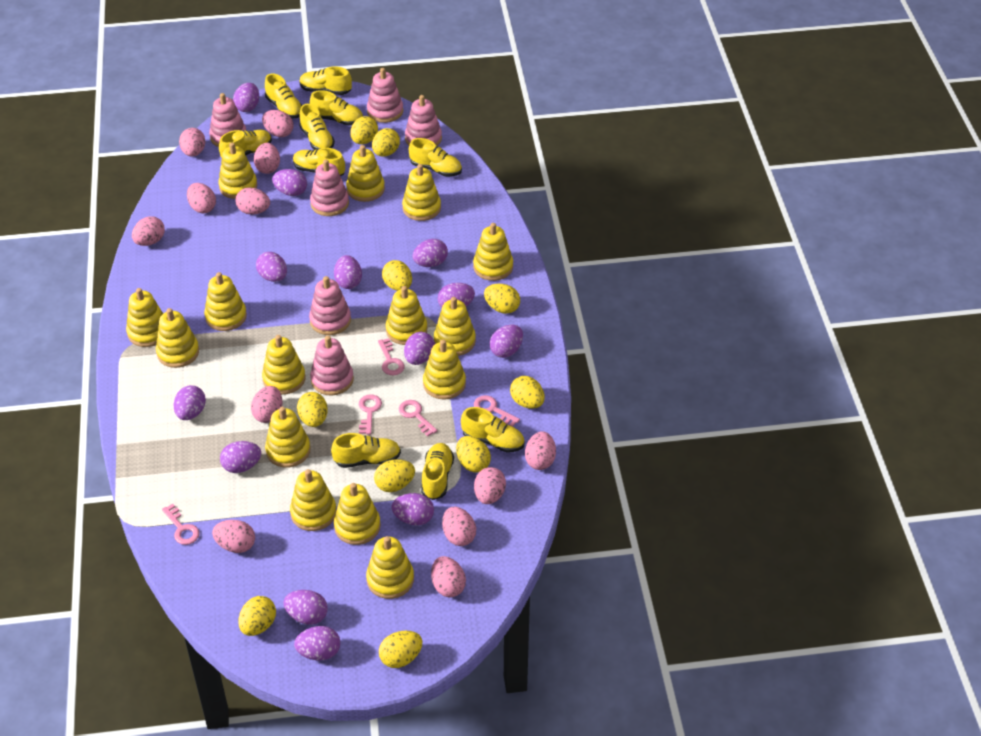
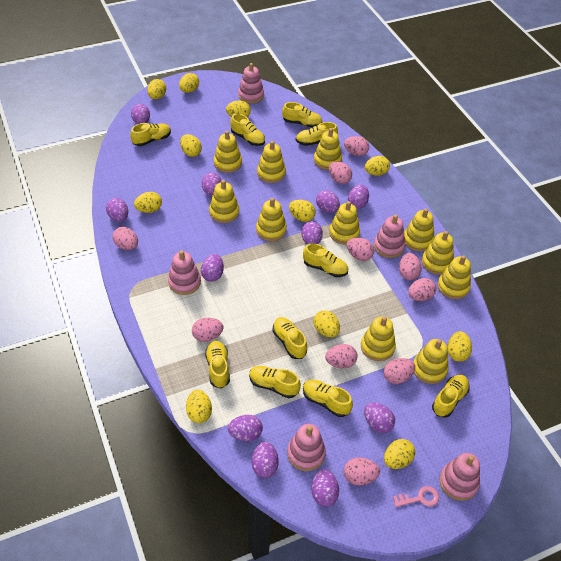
pink egg: 12 -> 10
pink key: 5 -> 1
pink stacking toy: 6 -> 5
purple egg: 13 -> 11
yellow egg: 10 -> 11
yellow stacking toy: 15 -> 11

